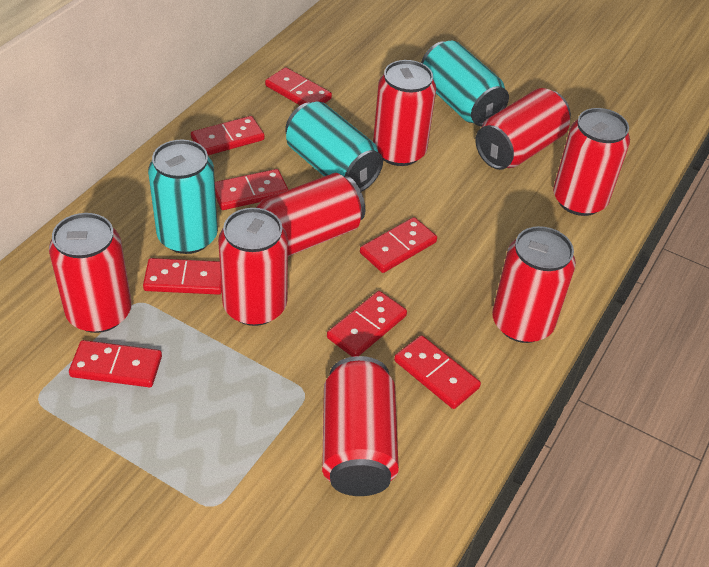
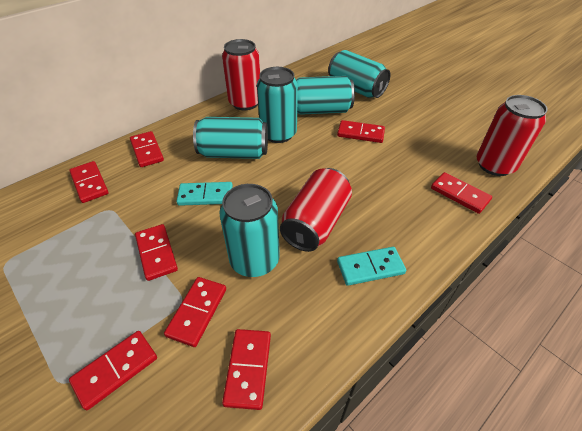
red can: 8 -> 3
turquoise can: 3 -> 5
turquoise domino: 0 -> 2

